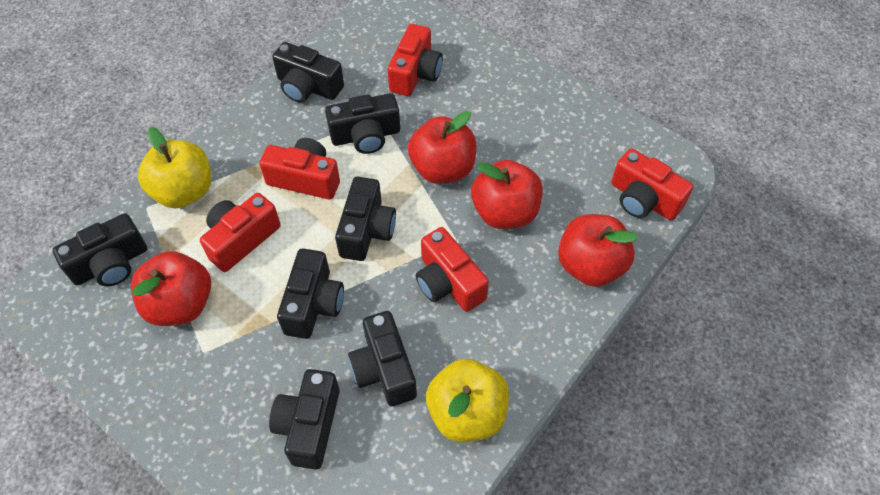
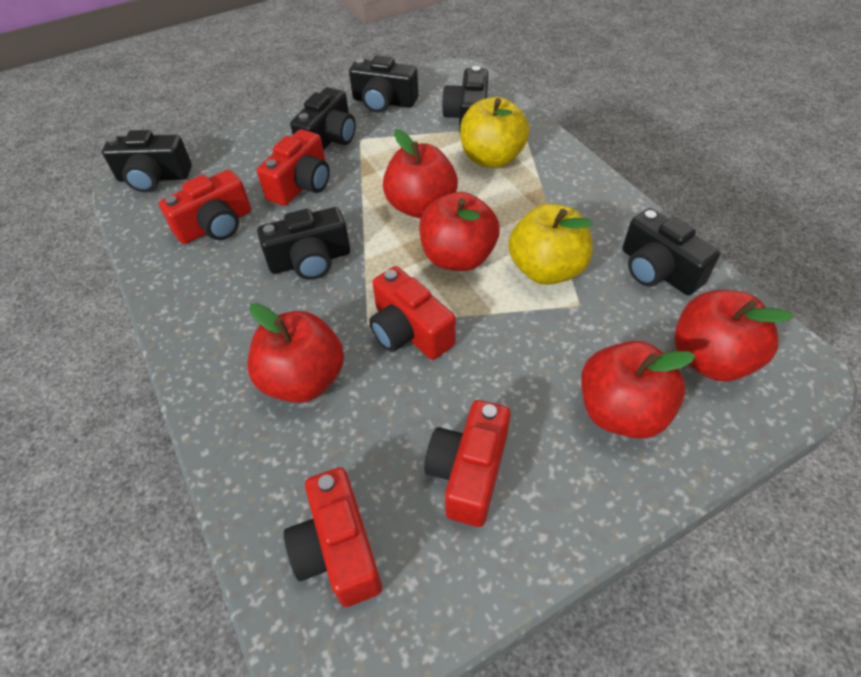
black camera: 7 -> 6
red apple: 4 -> 5

